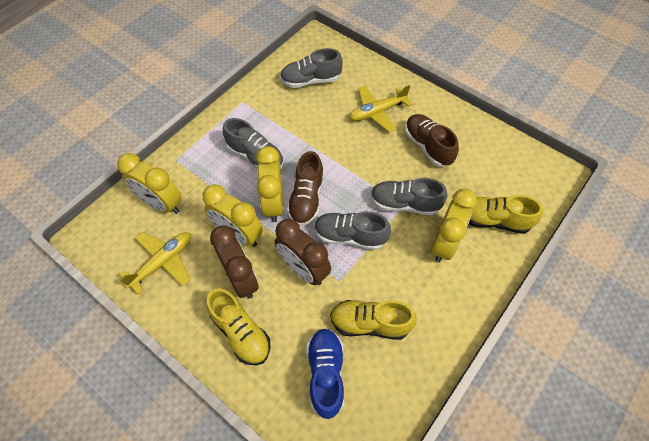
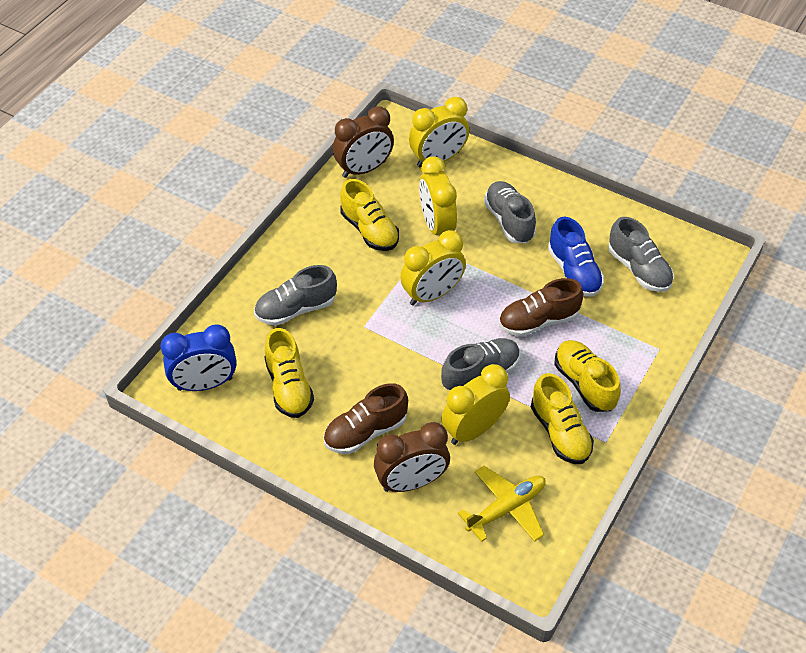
blue clock: 0 -> 1
yellow plane: 2 -> 1
yellow shoe: 3 -> 4

